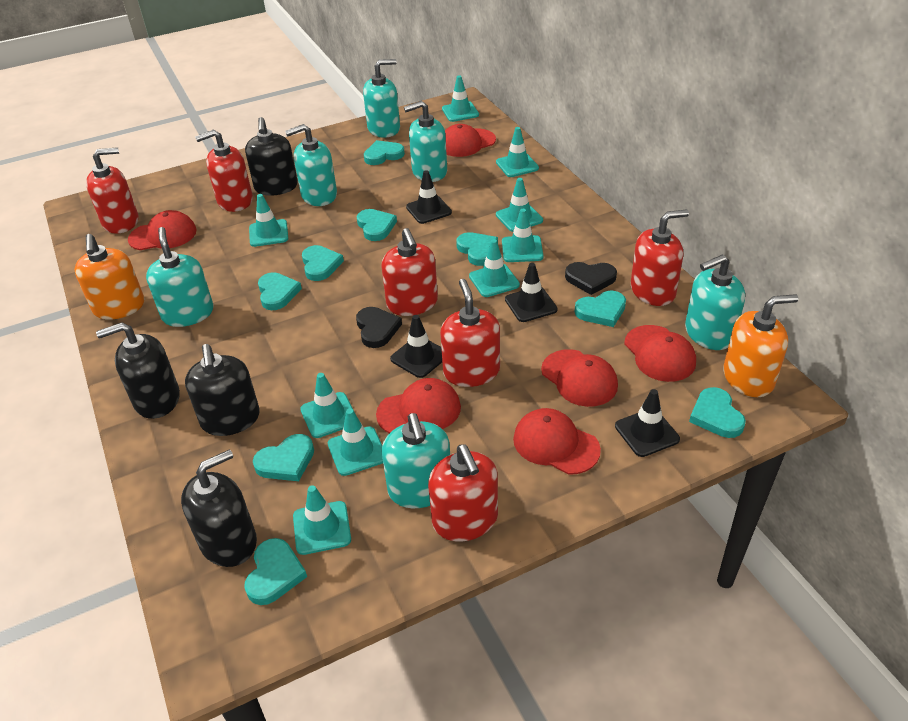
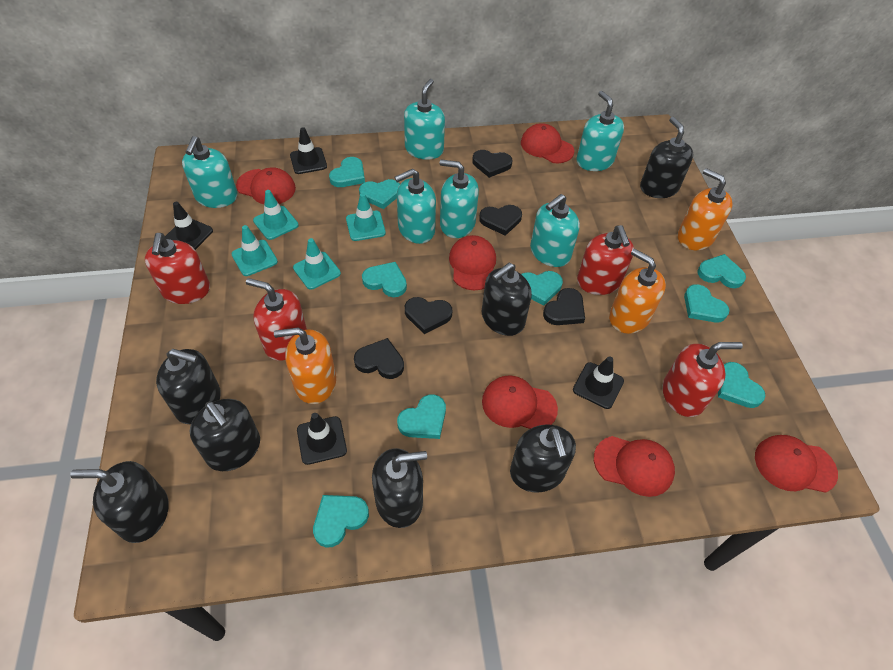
black heart: 2 -> 5
black soap dispenser: 4 -> 7
orange soap dispenser: 2 -> 3
red soap dispenser: 6 -> 4
turquoise traffic cone: 9 -> 4

